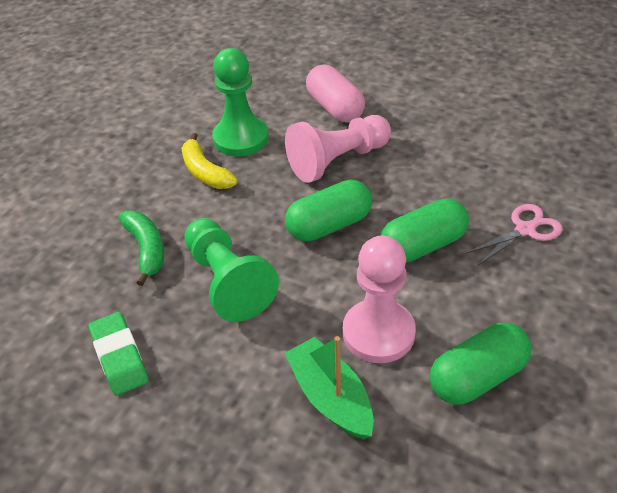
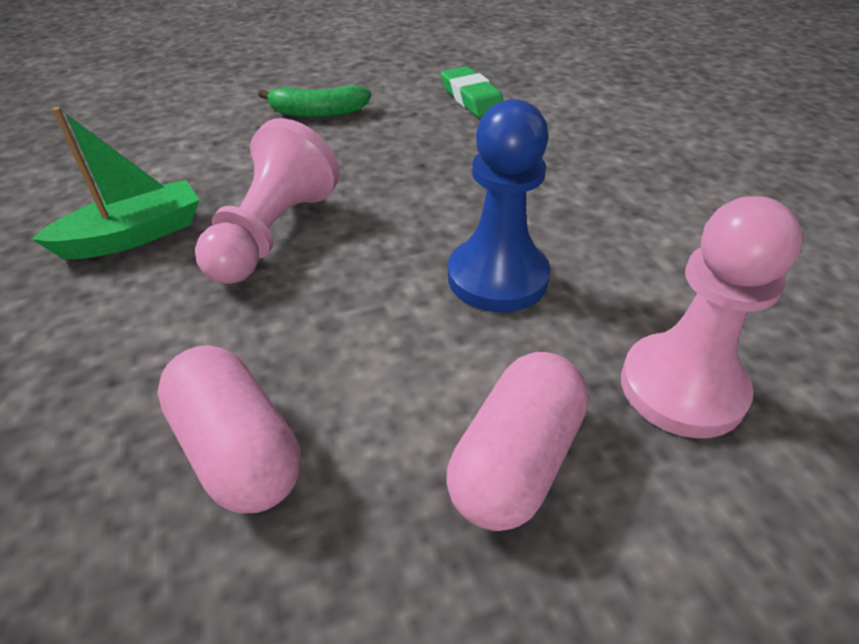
blue pawn: 0 -> 1
green capsule: 3 -> 0
green pawn: 2 -> 0
pink capsule: 1 -> 2
pink scissors: 1 -> 0
yellow banana: 1 -> 0

